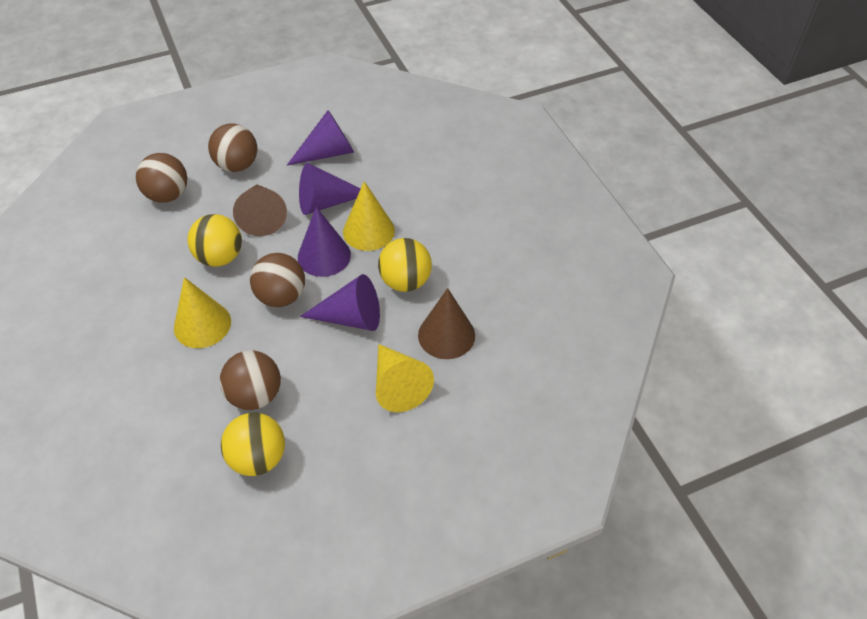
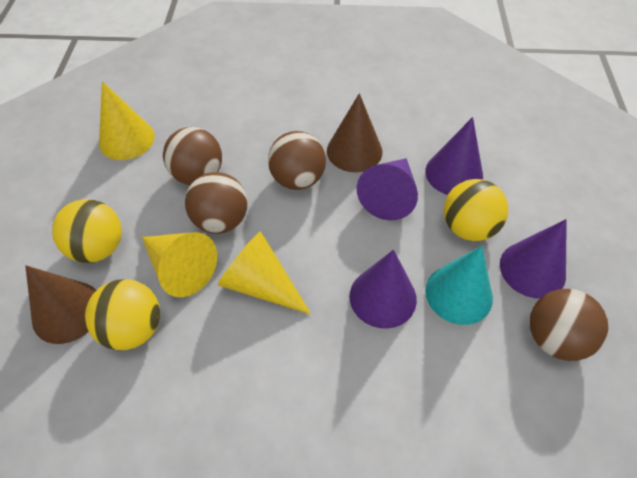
turquoise cone: 0 -> 1

